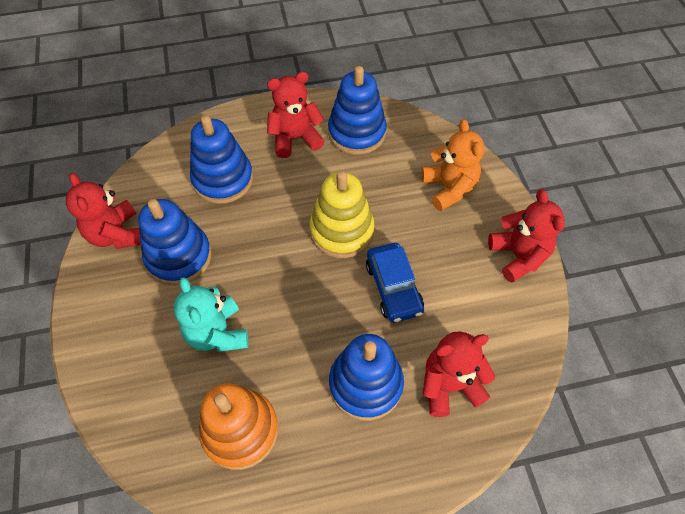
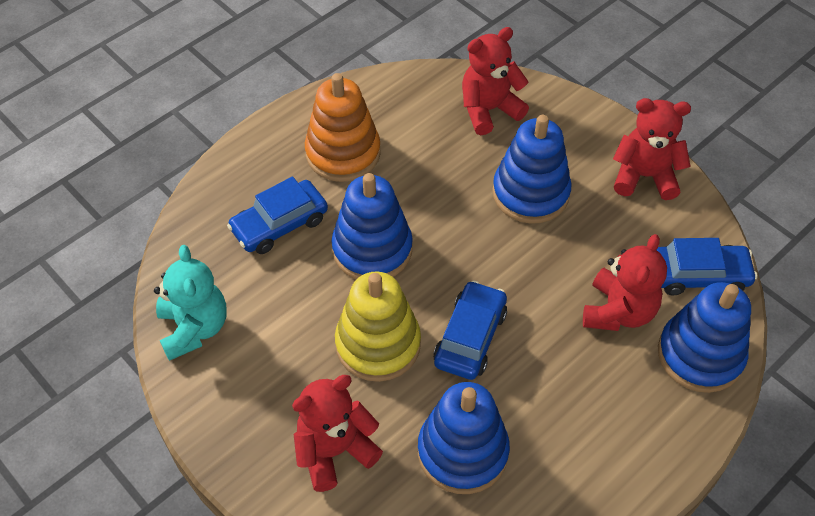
blue car: 1 -> 3
orange teddy bear: 1 -> 0

